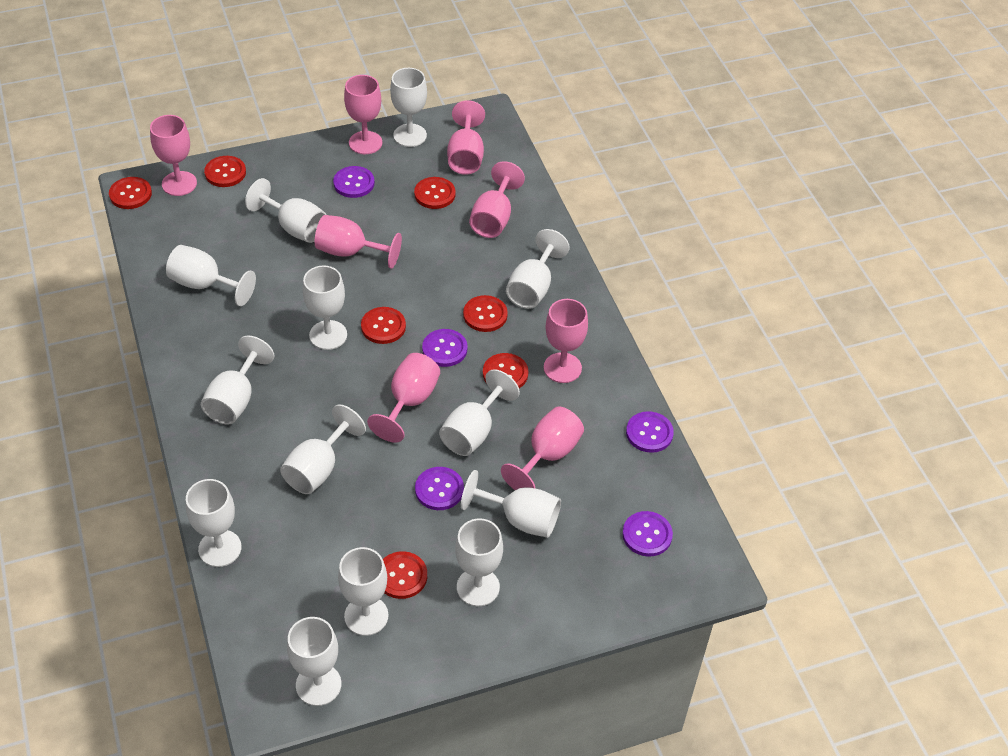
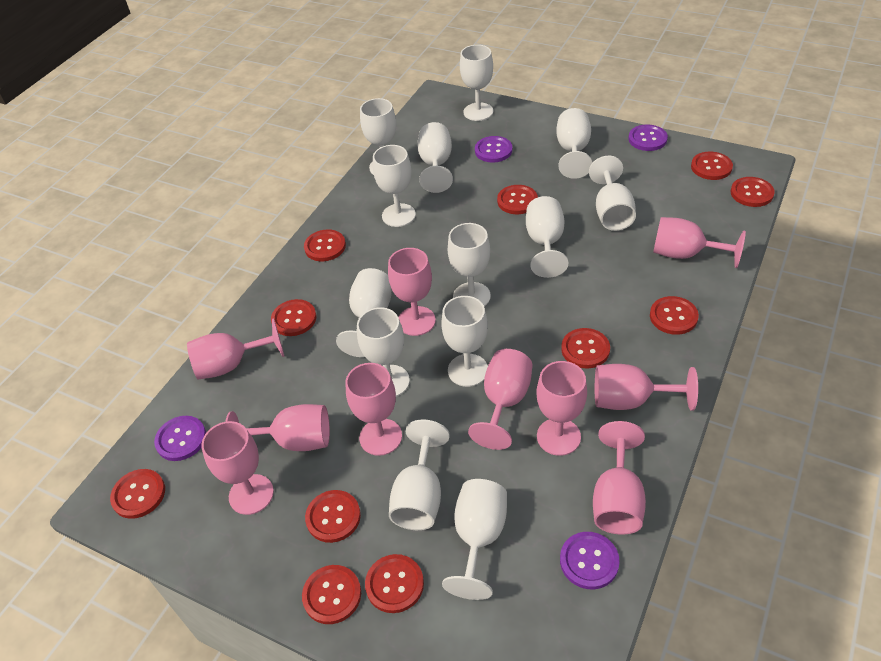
pink goblet: 8 -> 10
purple button: 5 -> 4
red button: 7 -> 11

